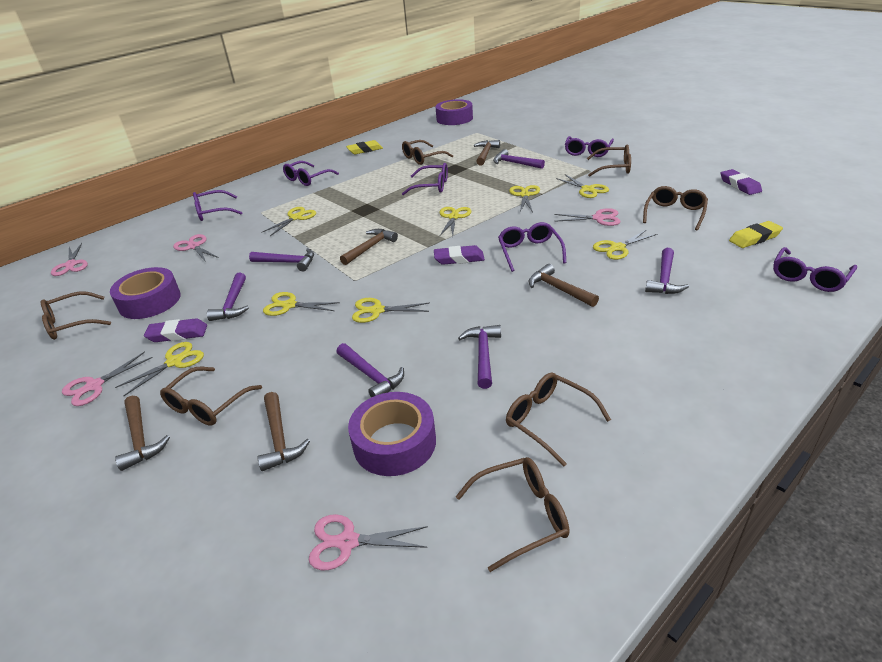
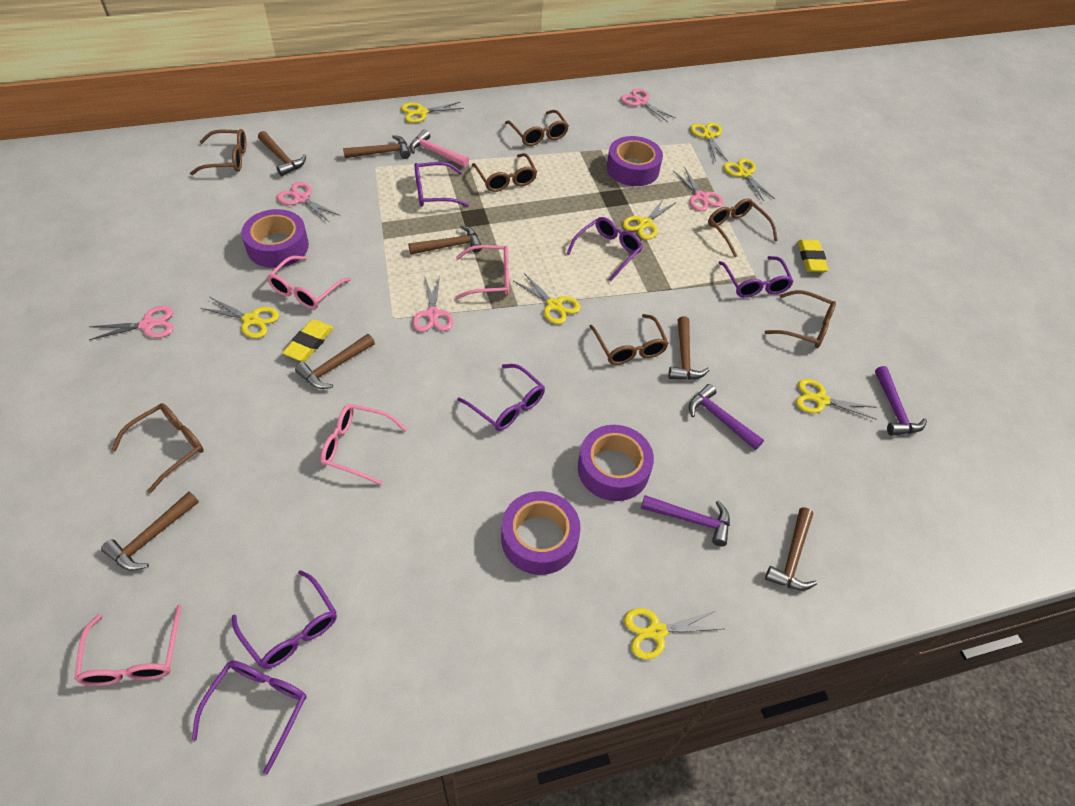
brown hammer: 5 -> 7
pink glasses: 0 -> 4
pink hammer: 0 -> 1
purple eraser: 3 -> 0
purple hammer: 6 -> 3
purple tape: 3 -> 4

